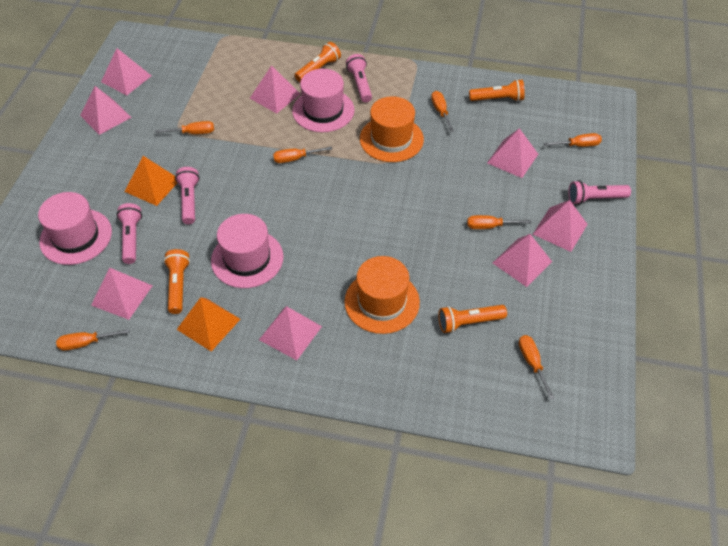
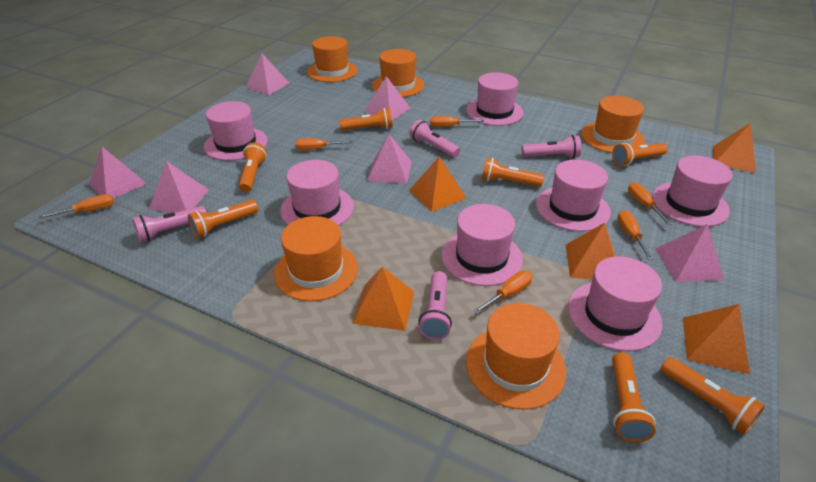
orange flashlight: 4 -> 7
orange hat: 2 -> 5
orange pyramid: 2 -> 5
orange screwdriver: 7 -> 6
pink hat: 3 -> 7
pink pyramid: 8 -> 6

